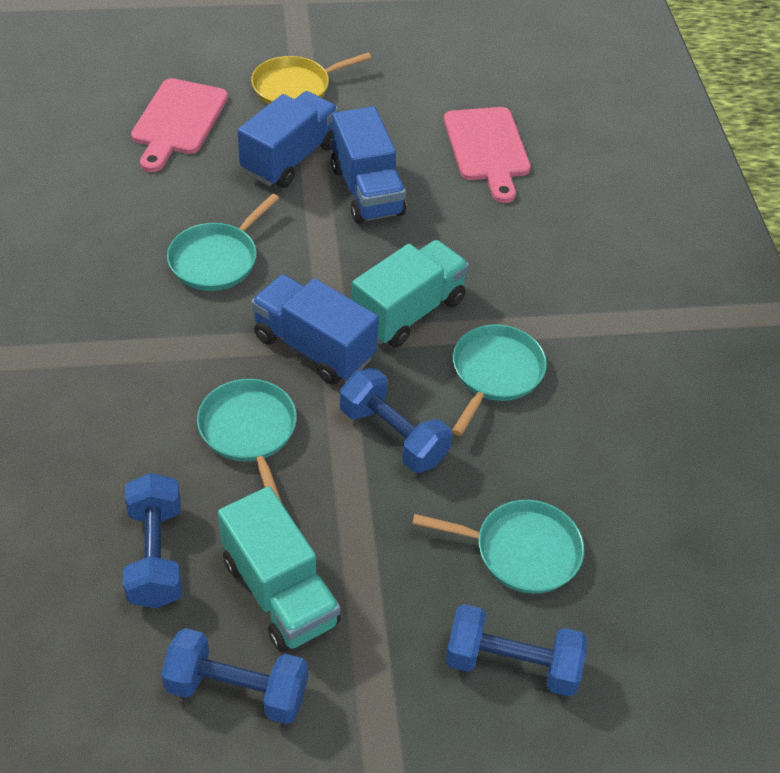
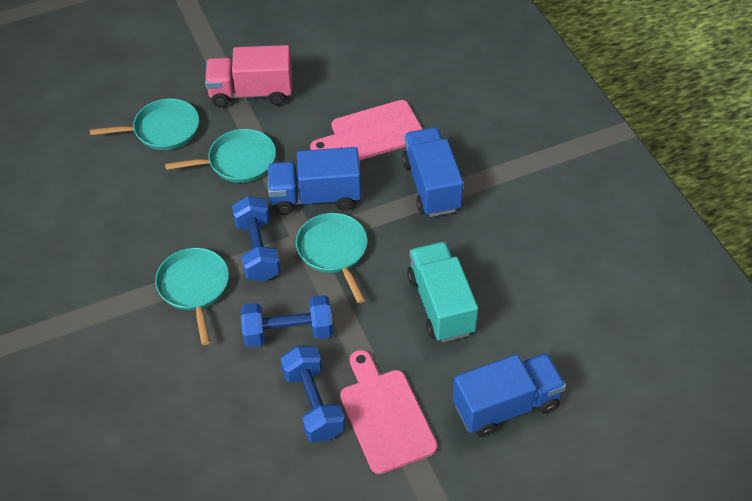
blue dumbbell: 4 -> 3
pink truck: 0 -> 1
turquoise truck: 2 -> 1
yellow pan: 1 -> 0

